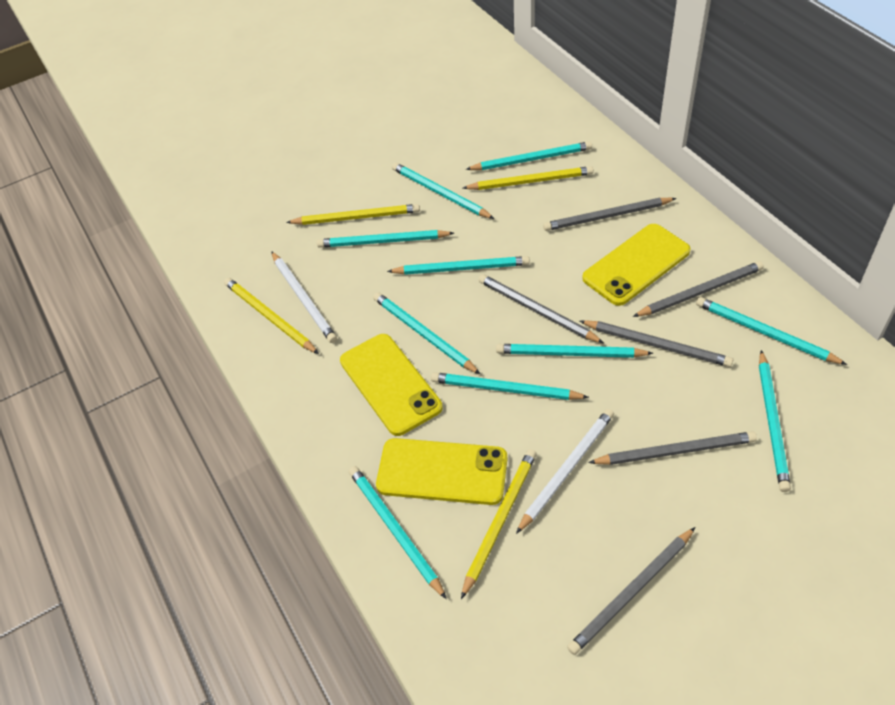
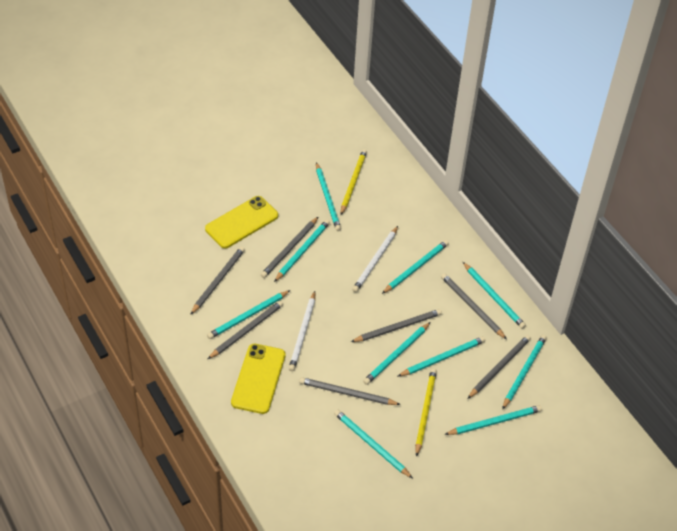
grey pencil: 6 -> 7
yellow pencil: 4 -> 2
yellow phone: 3 -> 2

